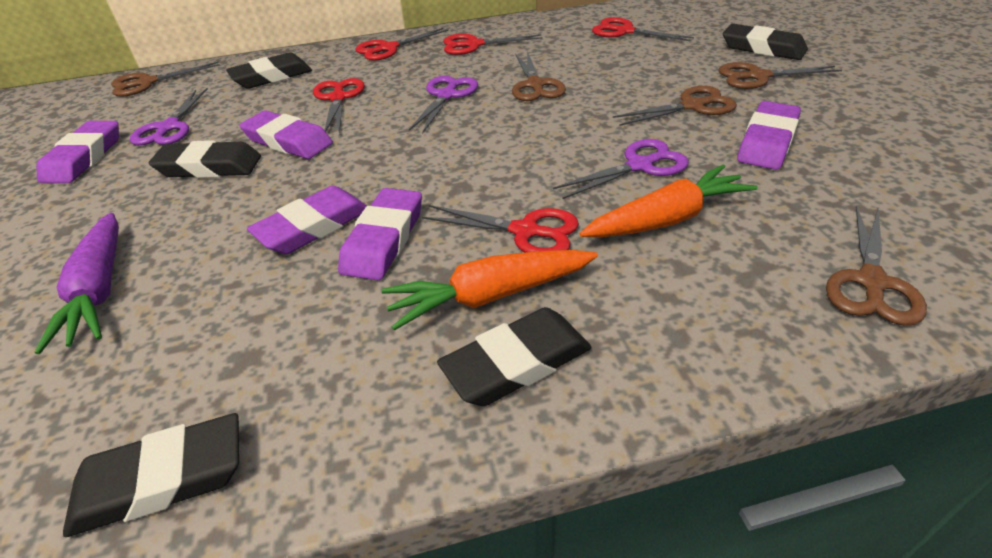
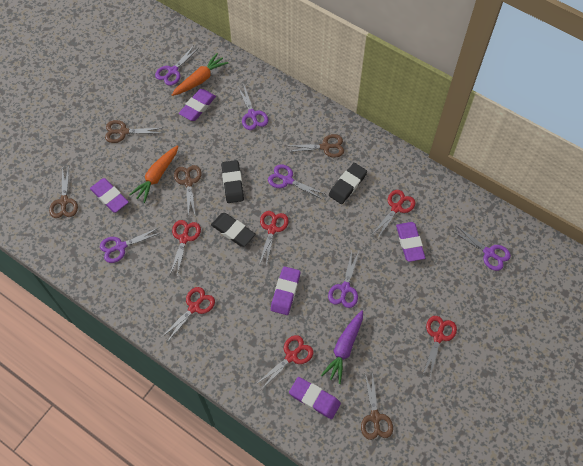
black eraser: 5 -> 3
purple scissors: 3 -> 6
red scissors: 5 -> 6

